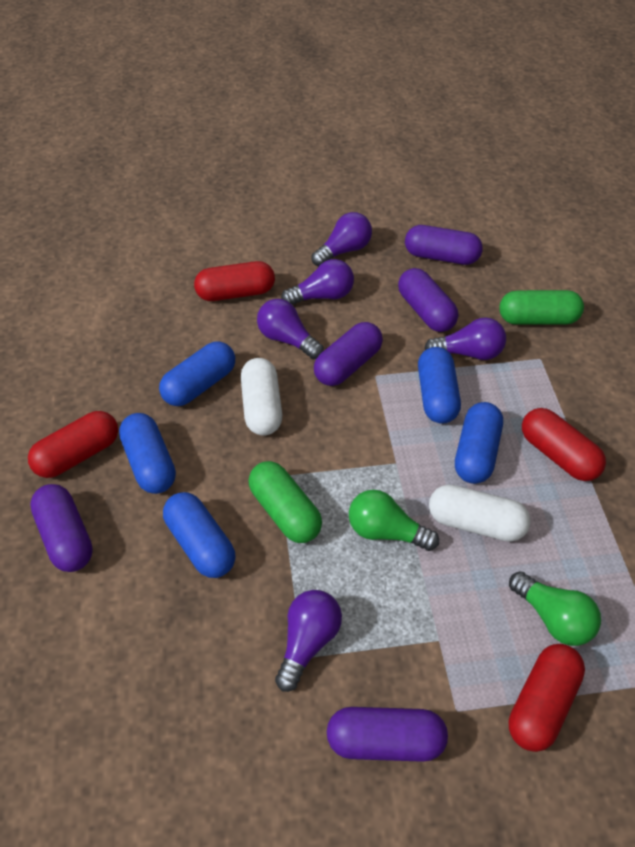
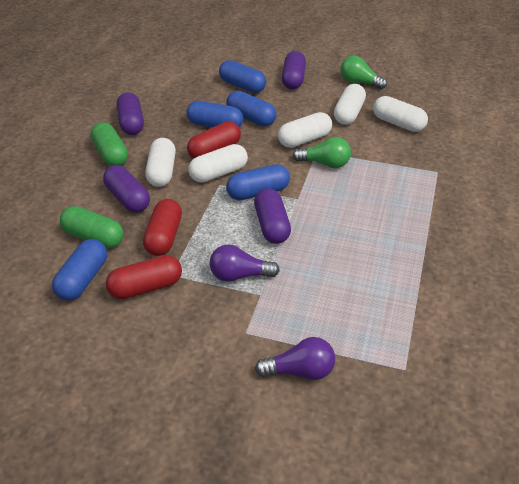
purple capsule: 5 -> 4
purple light bulb: 5 -> 2
red capsule: 4 -> 3
white capsule: 2 -> 5

